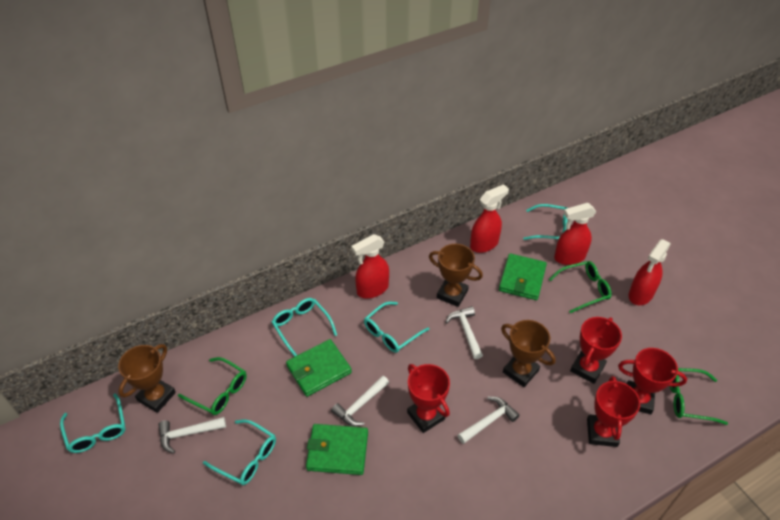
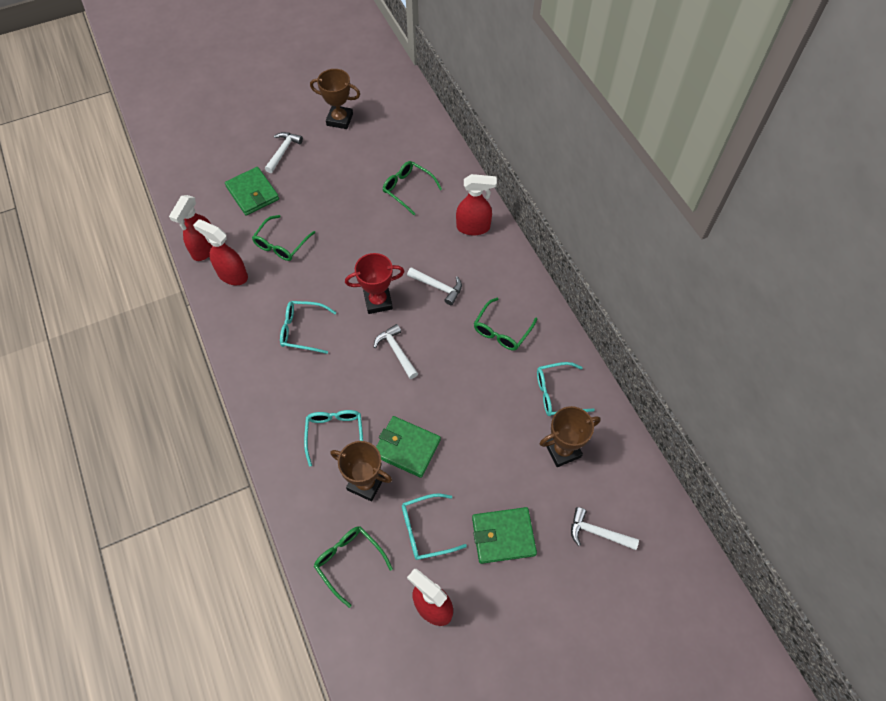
green glasses: 3 -> 4
red trophy: 4 -> 1
turquoise glasses: 5 -> 4

